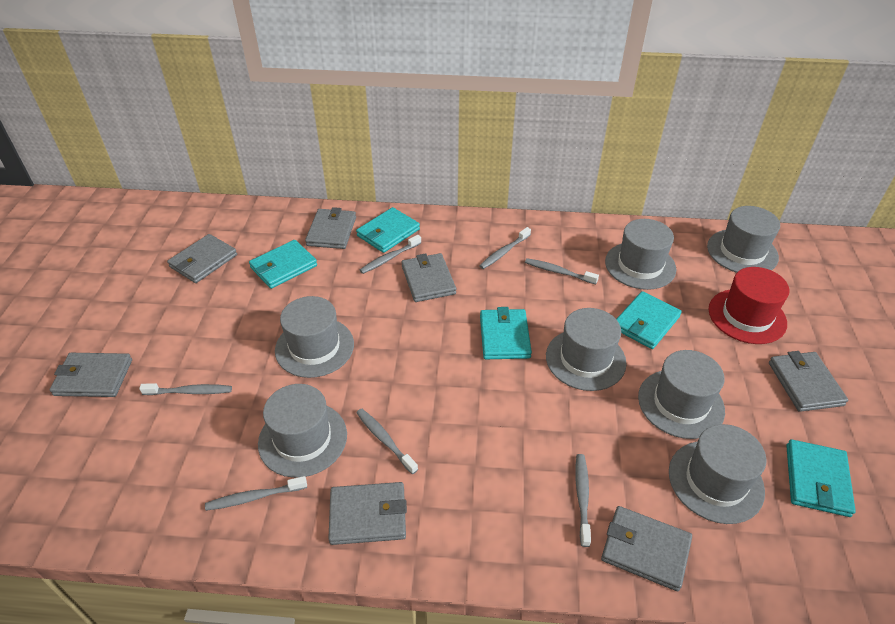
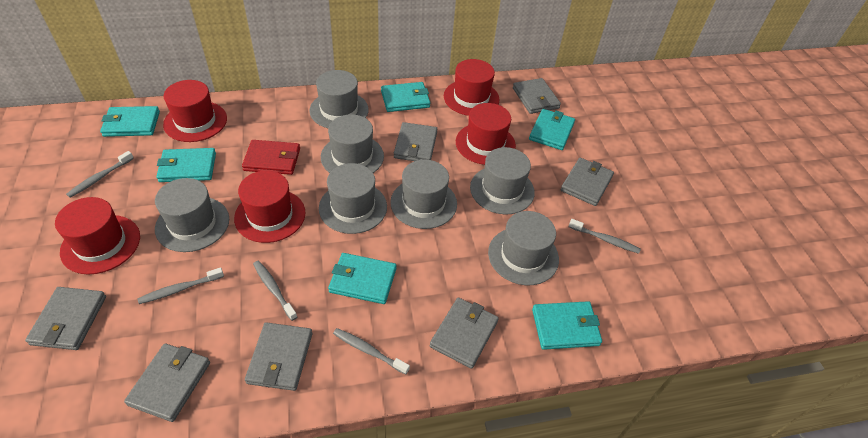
grey toothbrush: 7 -> 5
red hat: 1 -> 5
red wallet: 0 -> 1
turquoise wallet: 5 -> 6

